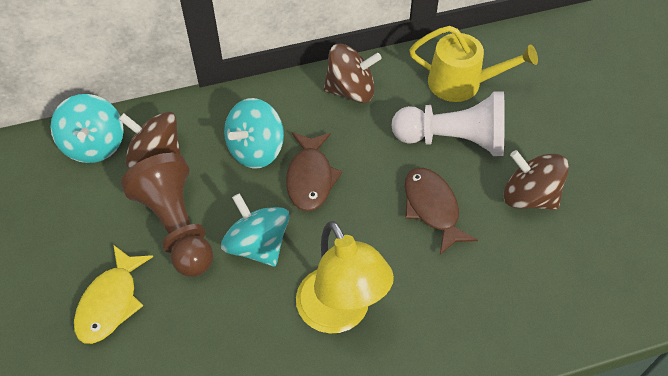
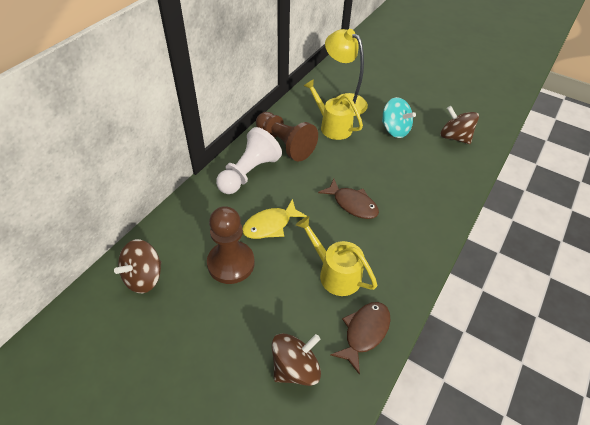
brown pawn: 1 -> 2
turquoise spinning top: 3 -> 1
yellow watering can: 1 -> 2

